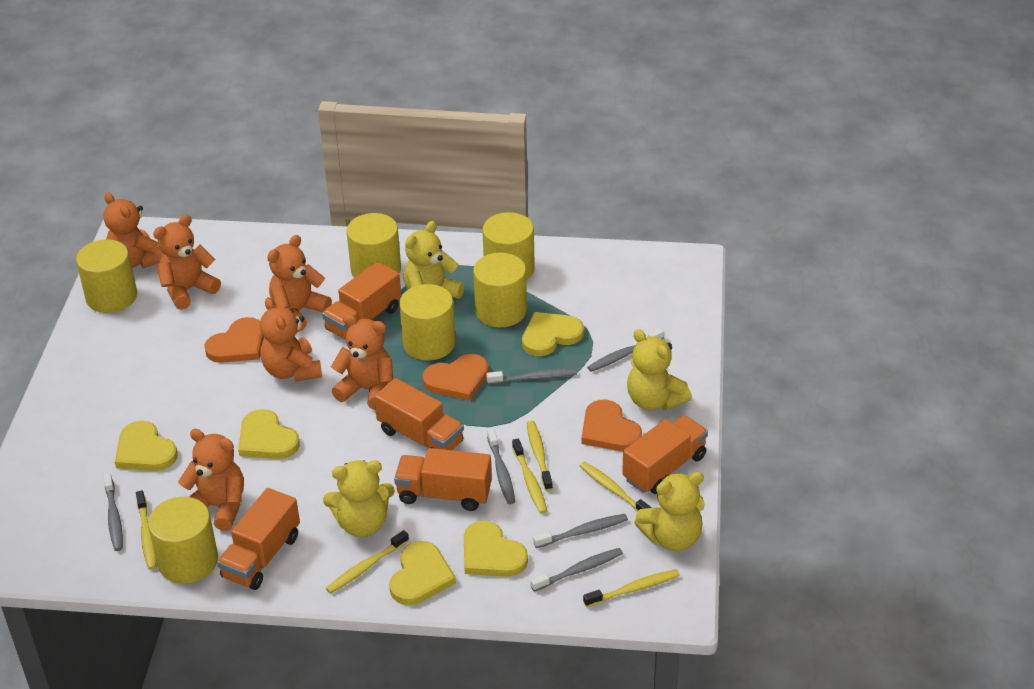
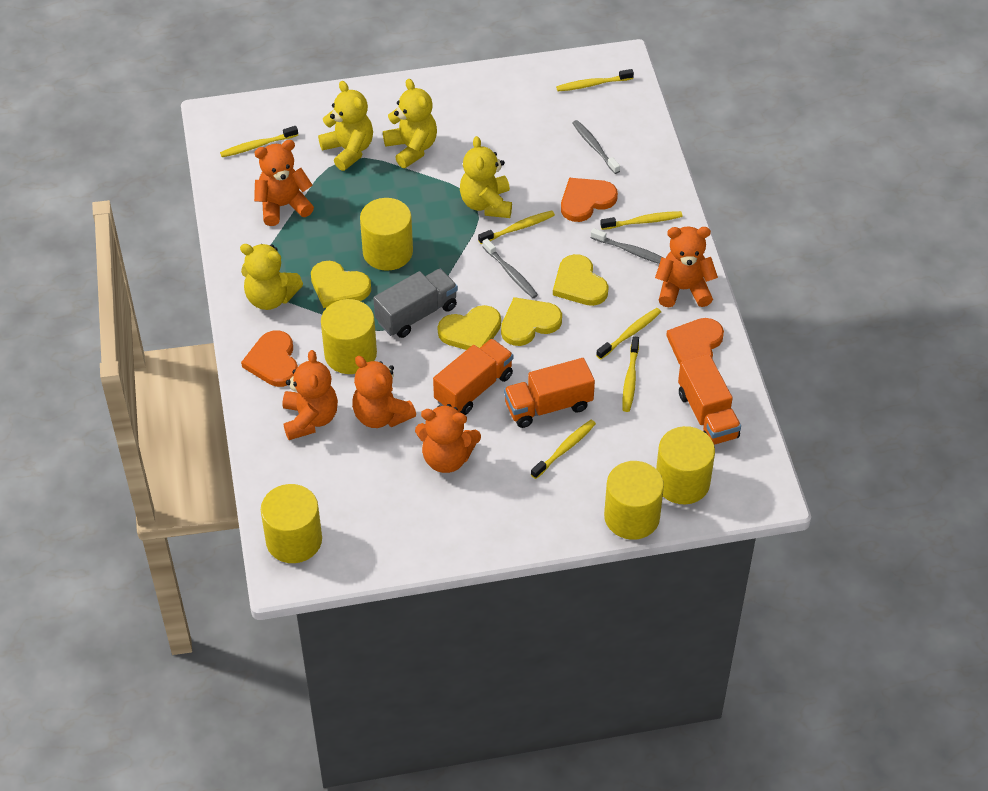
grey toothbrush: 6 -> 3
grey truck: 0 -> 1
orange teddy bear: 6 -> 5
orange truck: 5 -> 3
yellow cylinder: 6 -> 5
yellow heart: 5 -> 4
yellow toothbrush: 6 -> 7

